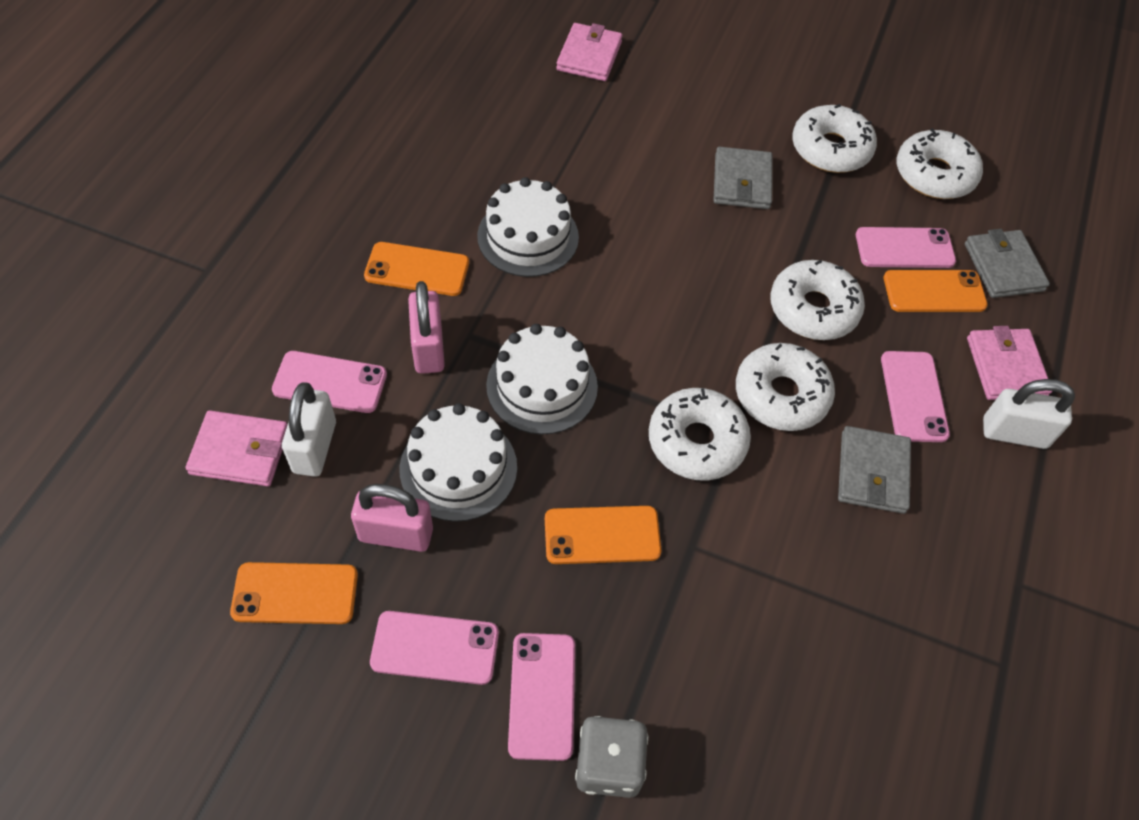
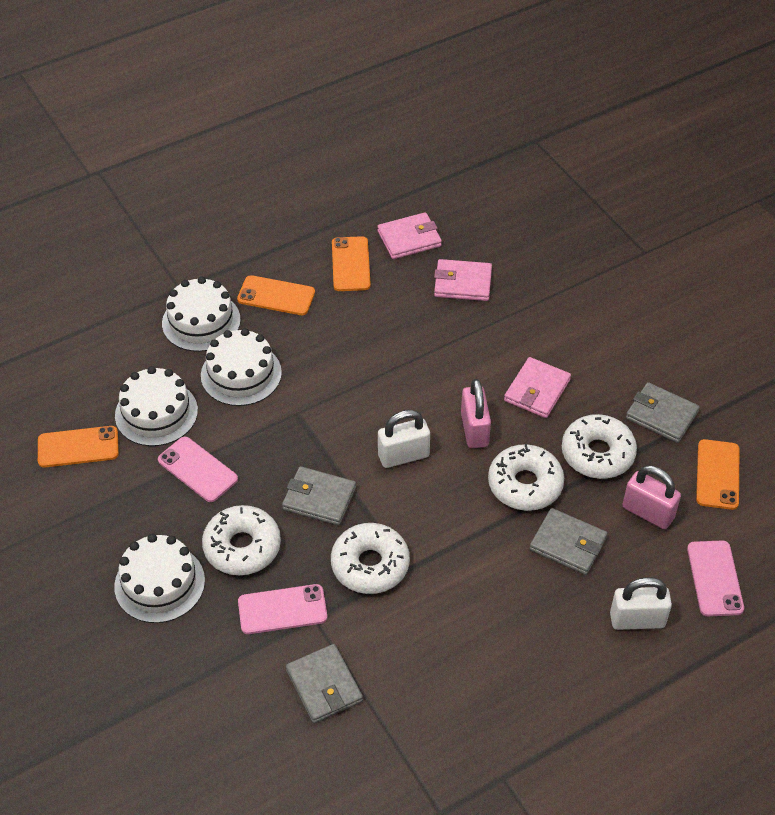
grey dice: 1 -> 0
grey wallet: 3 -> 4
pink phone: 5 -> 3
white cake: 3 -> 4
white donut: 5 -> 4

